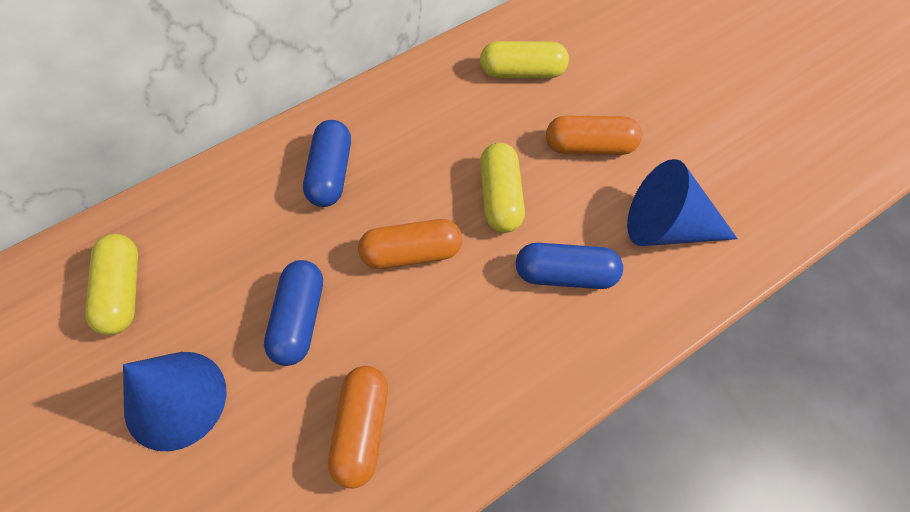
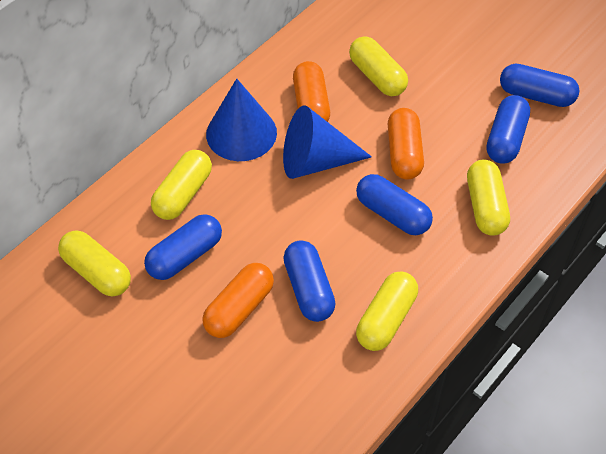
blue capsule: 3 -> 5
yellow capsule: 3 -> 5

